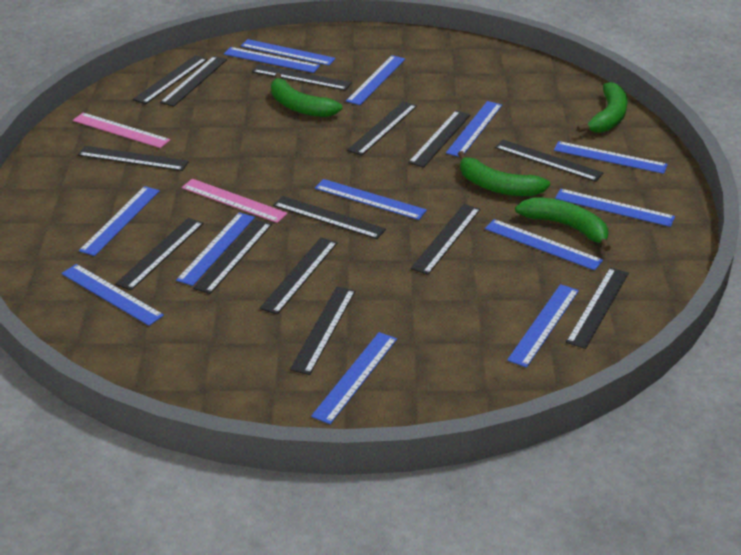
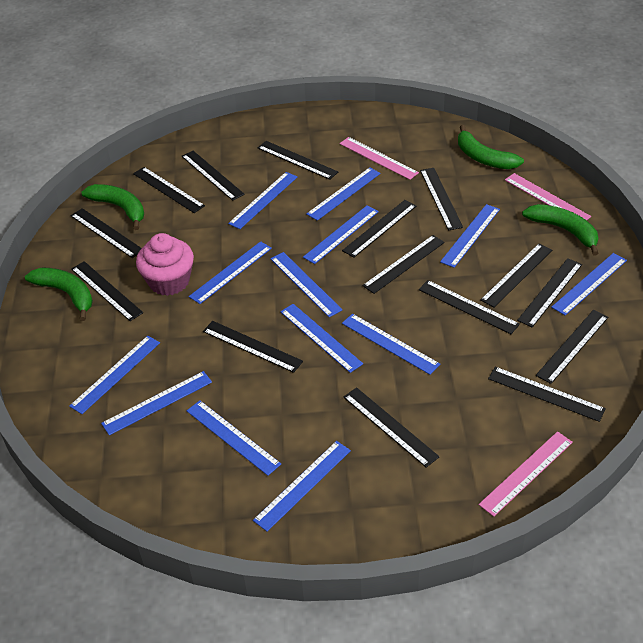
black ruler: 14 -> 15
pink cupcake: 0 -> 1
pink ruler: 2 -> 3

